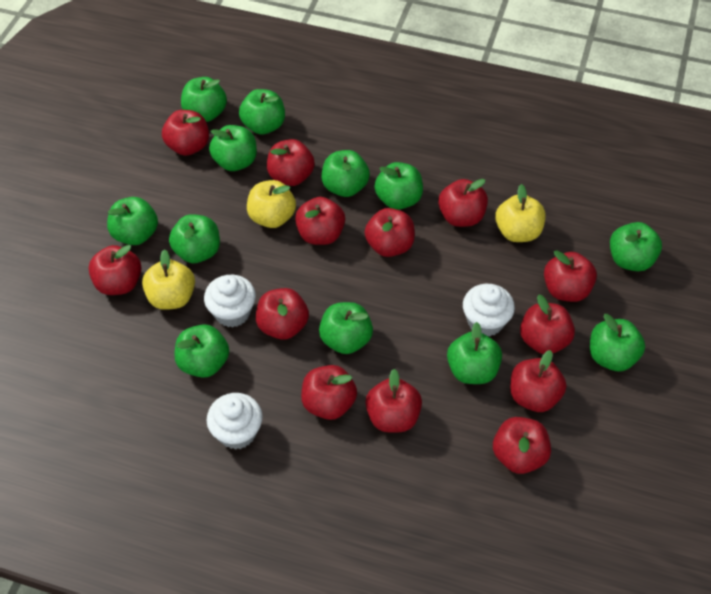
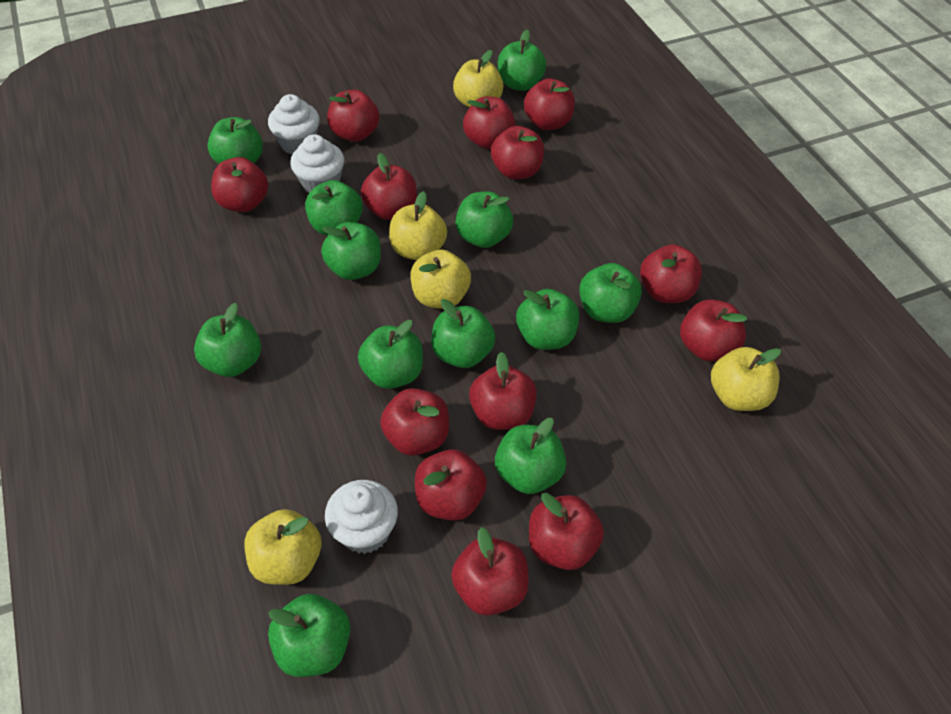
yellow apple: 3 -> 5

